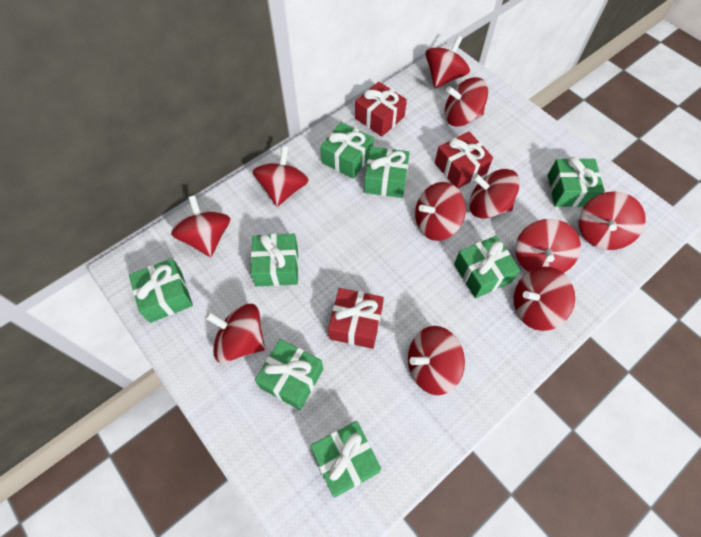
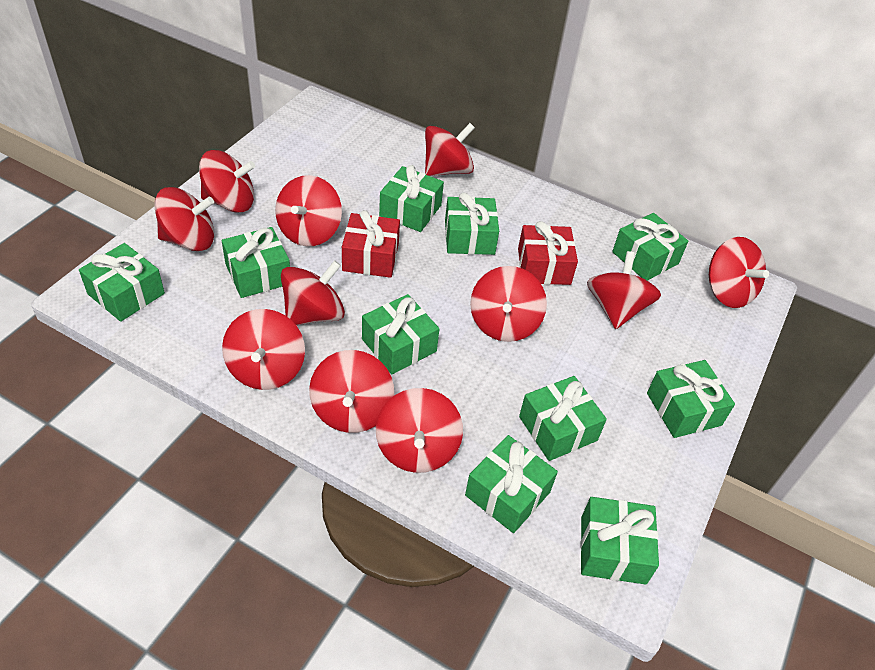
green gift: 8 -> 10
red gift: 3 -> 2

